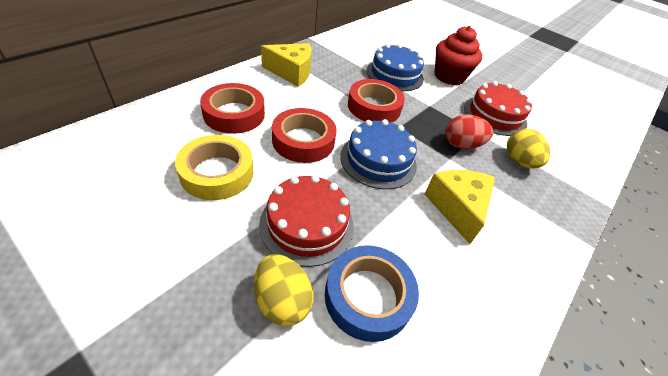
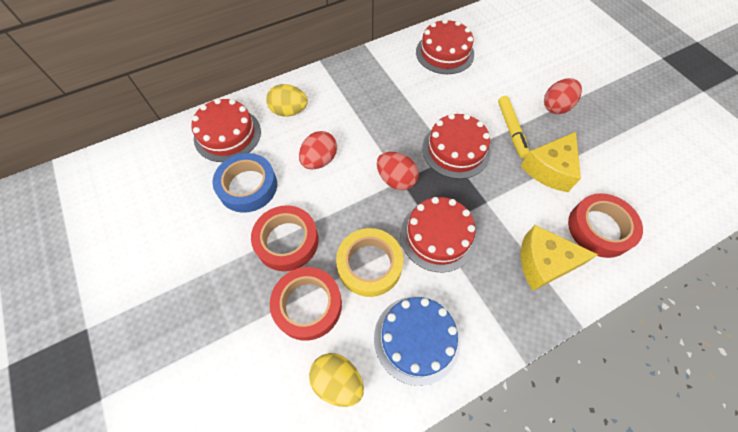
blue cake: 2 -> 1
red cake: 2 -> 4
red cupcake: 1 -> 0
red egg: 1 -> 3
yellow marker: 0 -> 1

